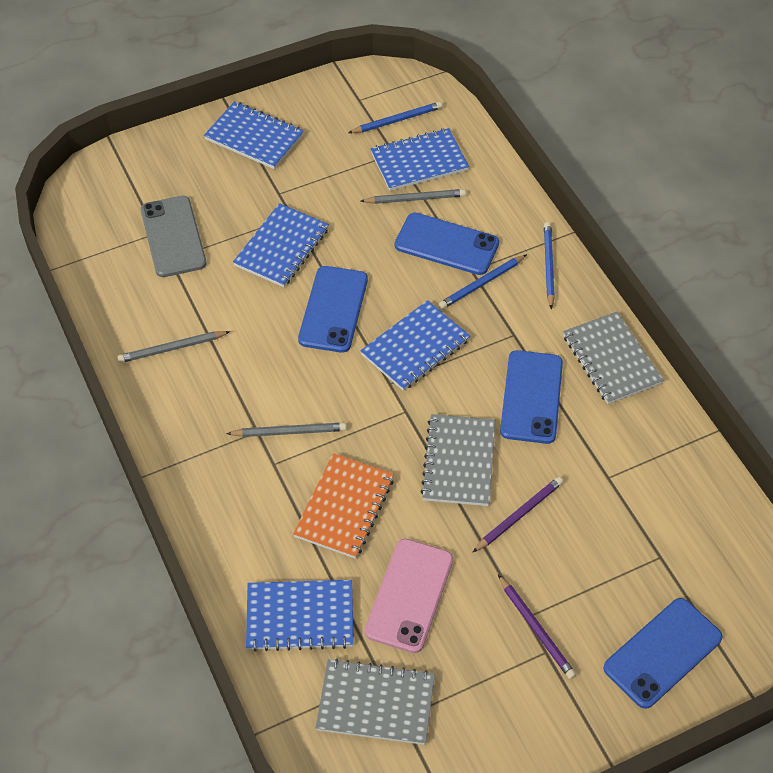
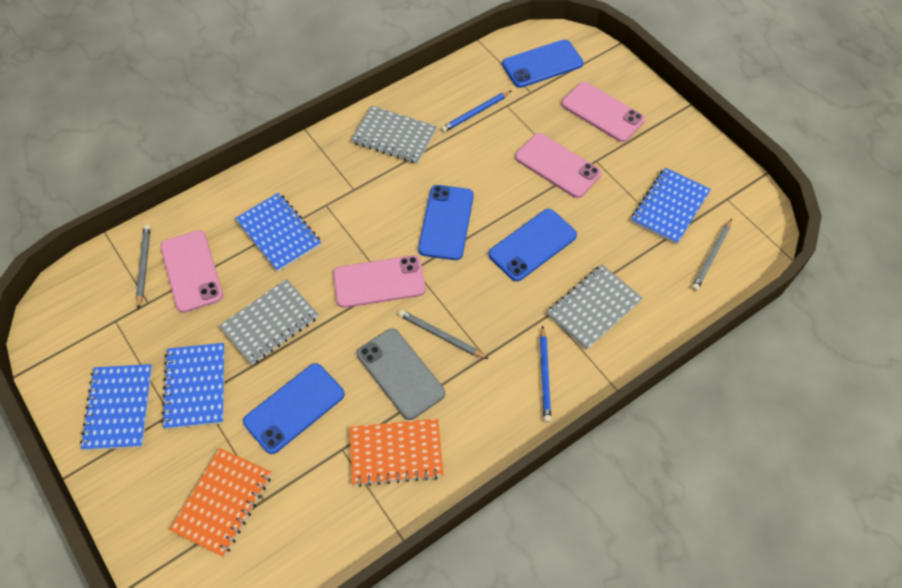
blue notebook: 5 -> 4
blue pencil: 3 -> 2
orange notebook: 1 -> 2
pink phone: 1 -> 4
purple pencil: 2 -> 0

